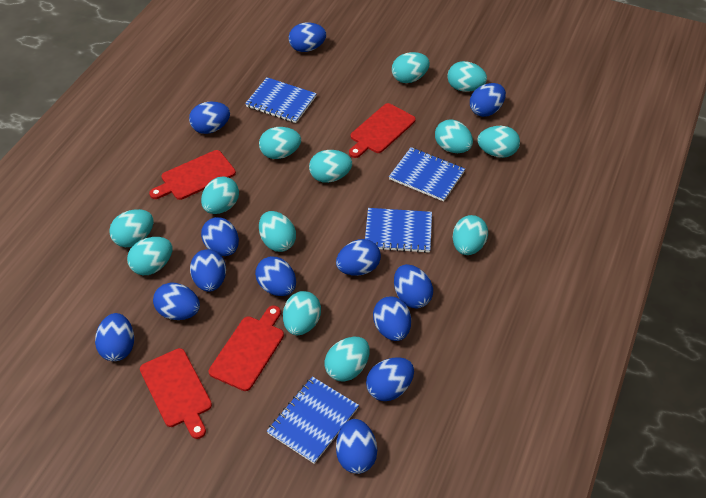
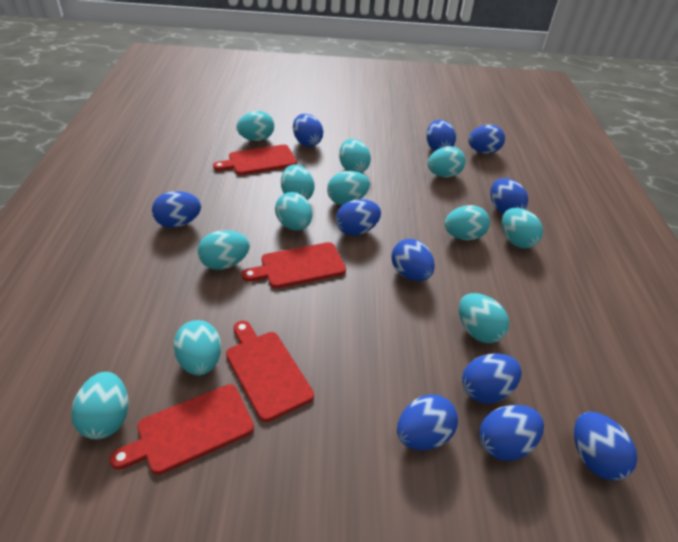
blue egg: 13 -> 11
blue notebook: 4 -> 0
turquoise egg: 13 -> 12

